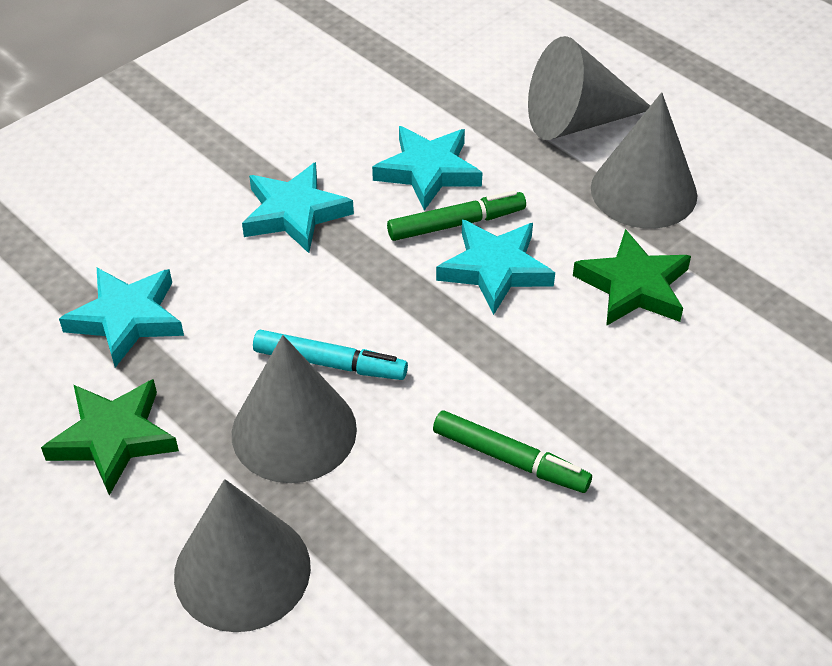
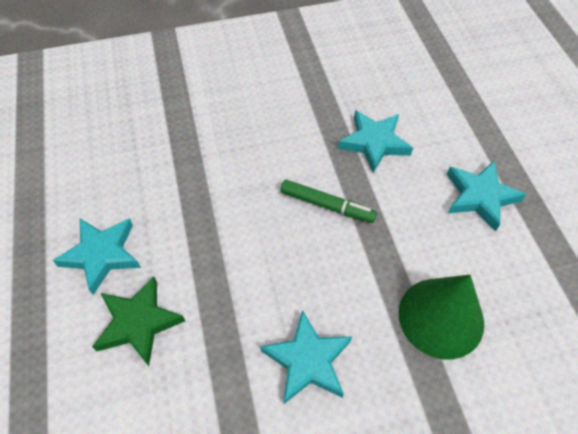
green cone: 0 -> 1
green marker: 2 -> 1
green star: 2 -> 1
grey cone: 4 -> 0
turquoise marker: 1 -> 0

